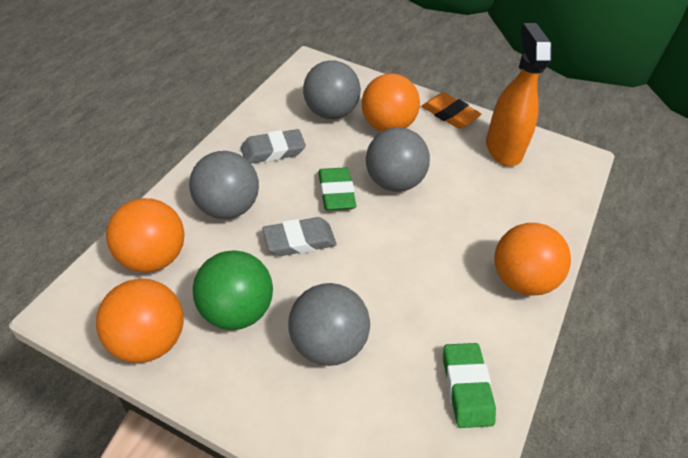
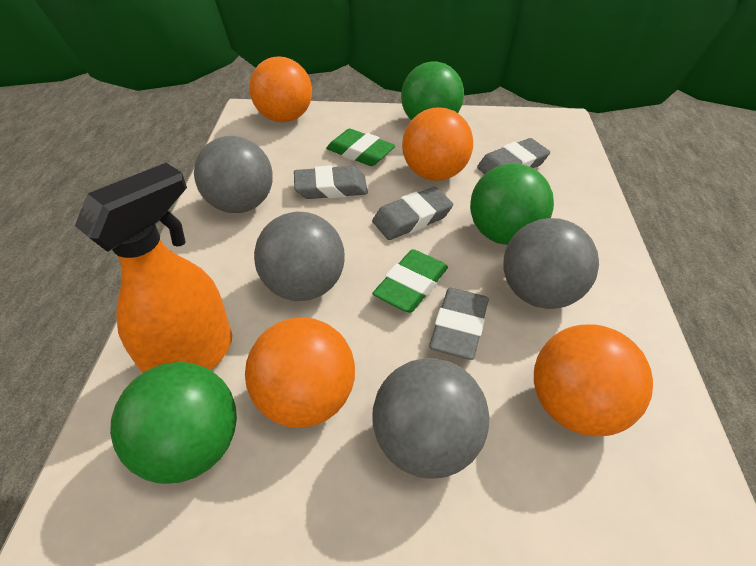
green ball: 1 -> 3
grey eraser: 2 -> 4
orange eraser: 1 -> 0

